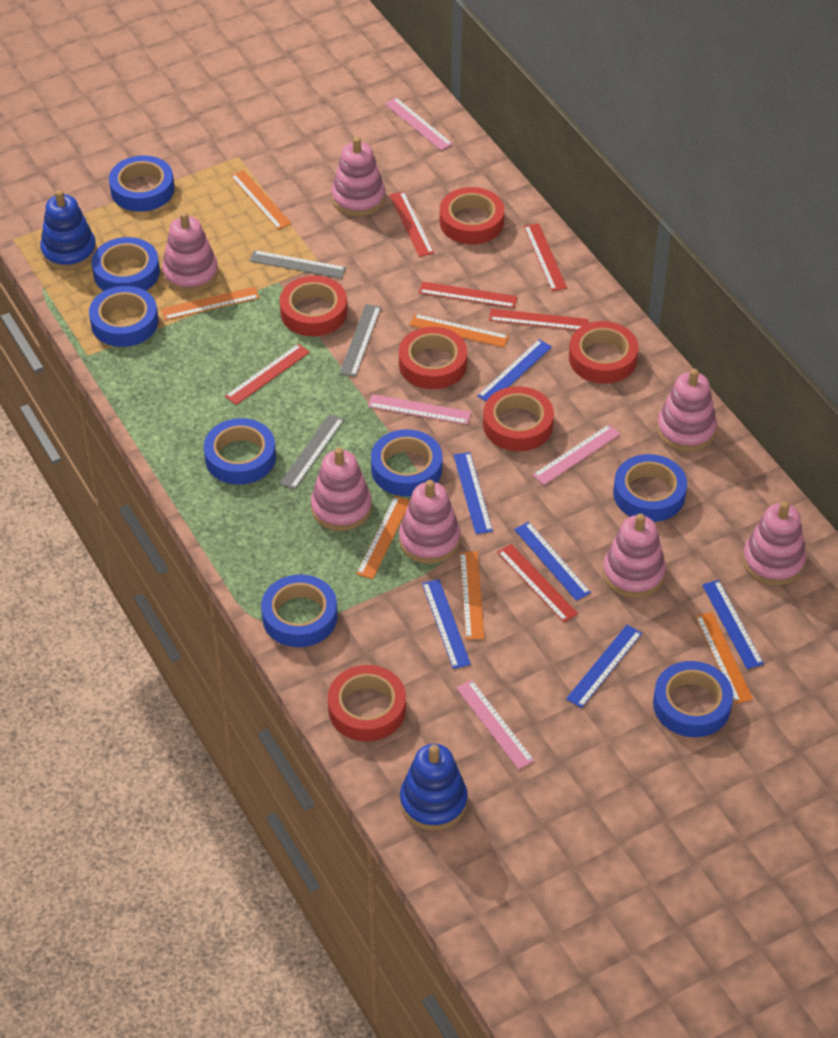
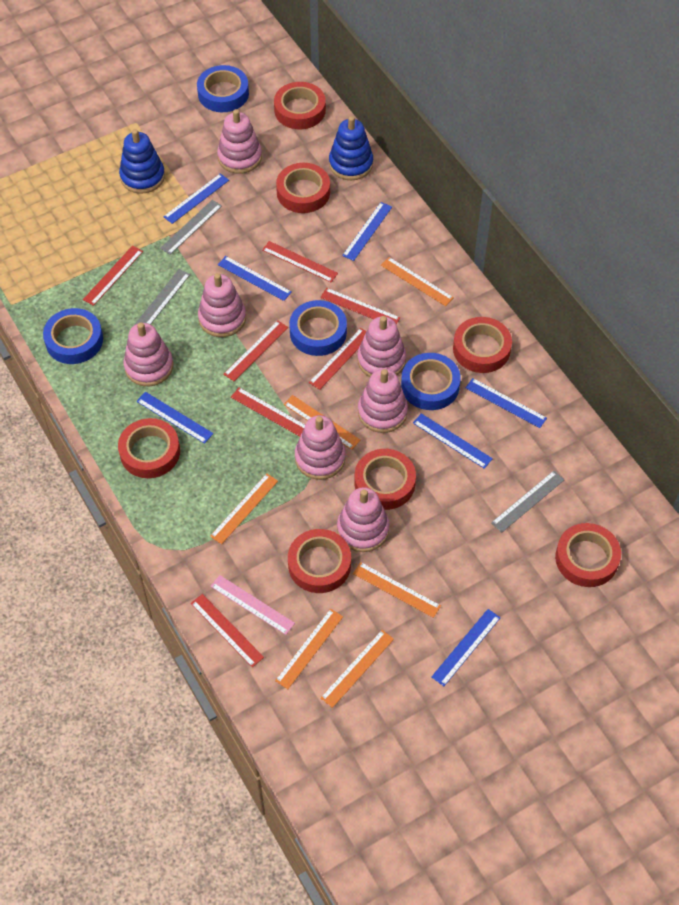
blue ruler: 6 -> 7
blue tape: 8 -> 4
pink ruler: 4 -> 1
red ruler: 6 -> 7
red tape: 6 -> 7

